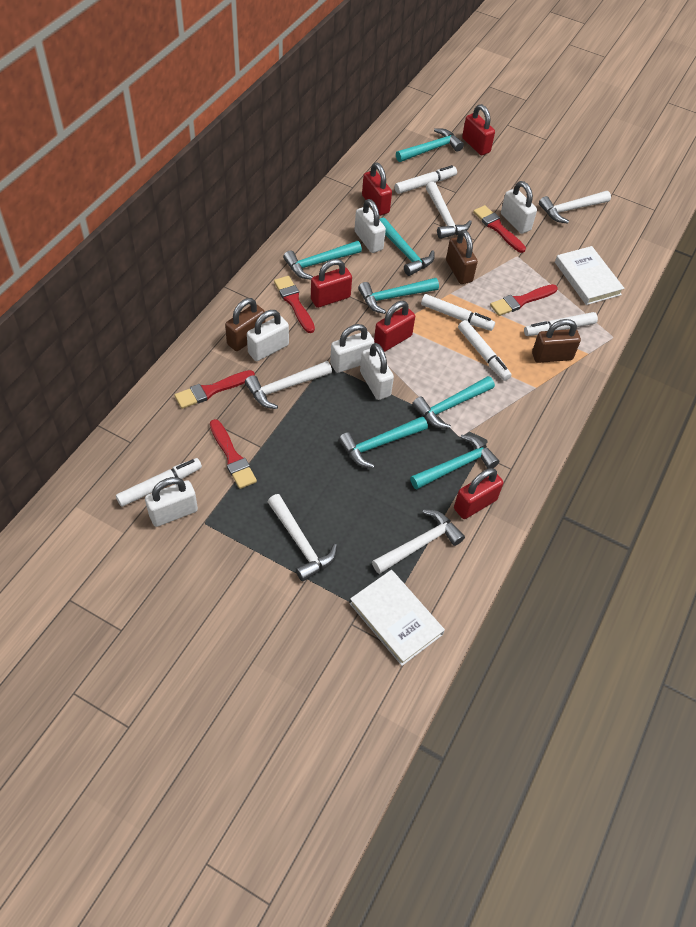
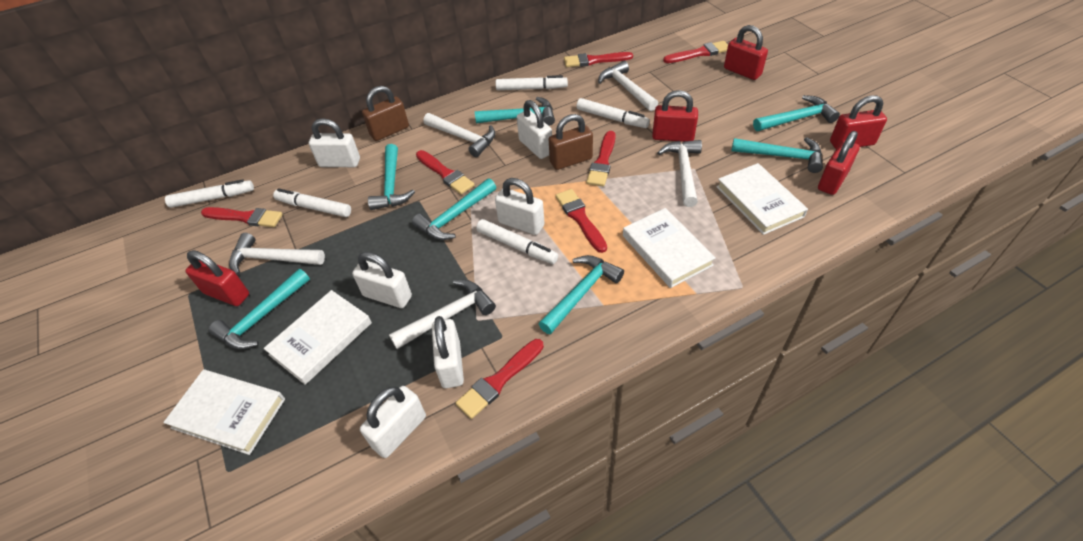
brown padlock: 3 -> 2
red brush: 5 -> 7
white book: 2 -> 4

